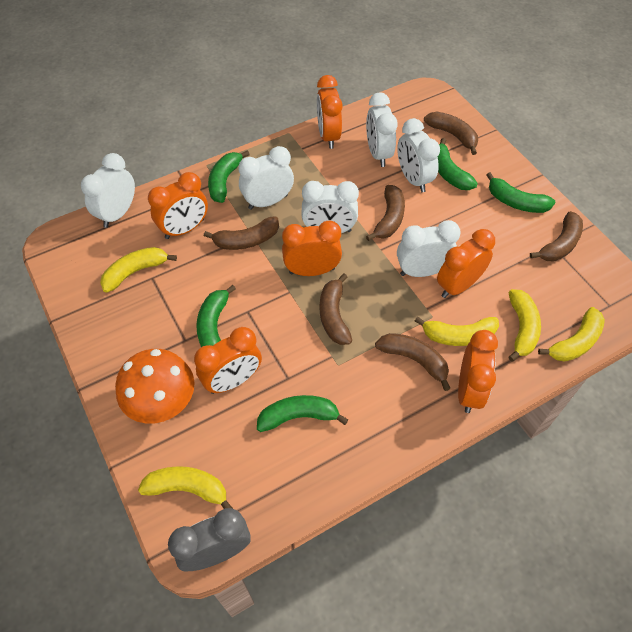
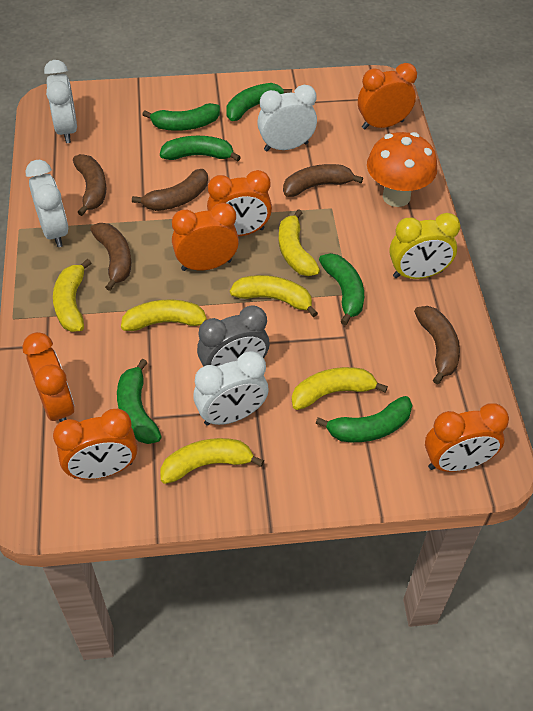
brown banana: 6 -> 5
green banana: 5 -> 6
white clock: 6 -> 4
yellow banana: 5 -> 6
yellow clock: 0 -> 1

